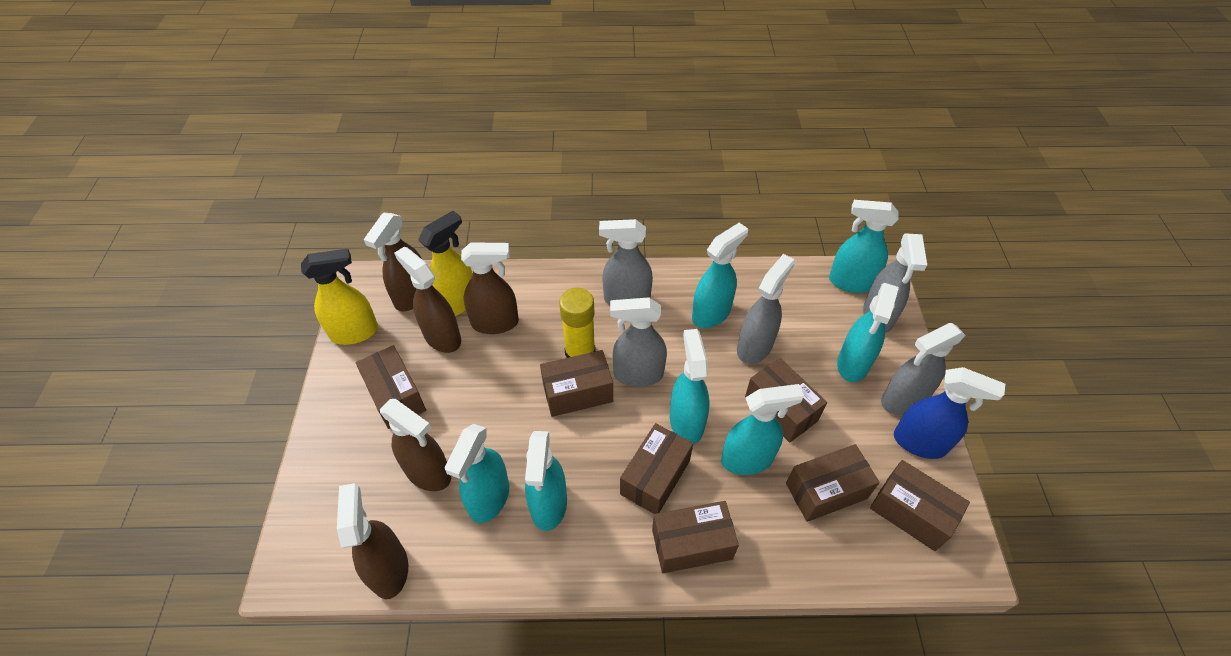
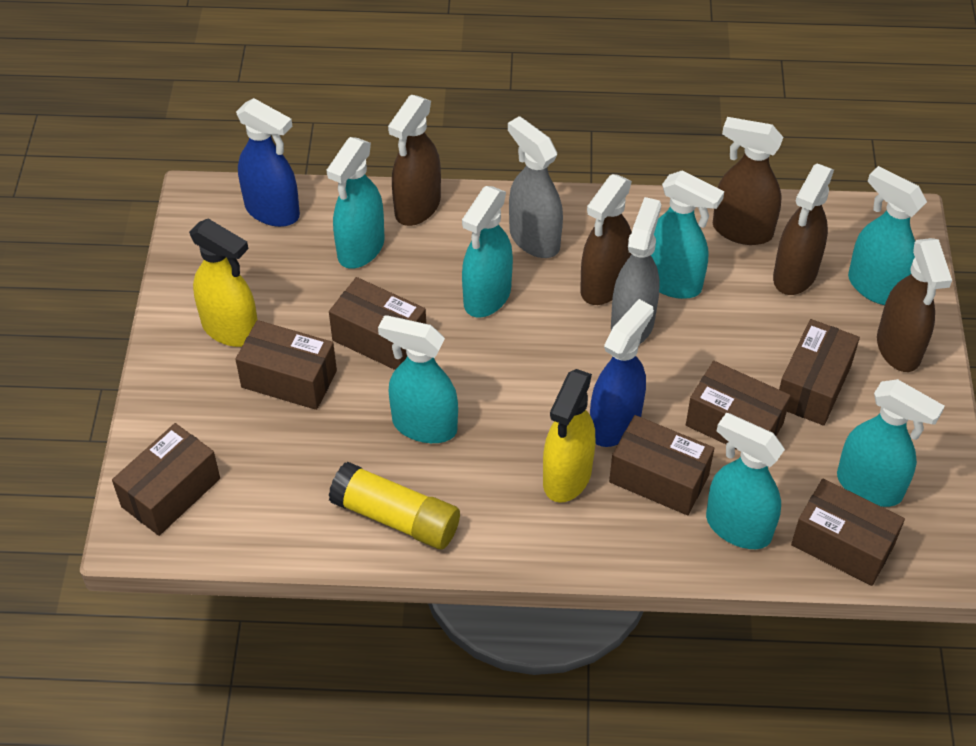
blue spray bottle: 1 -> 2
grey spray bottle: 5 -> 2

